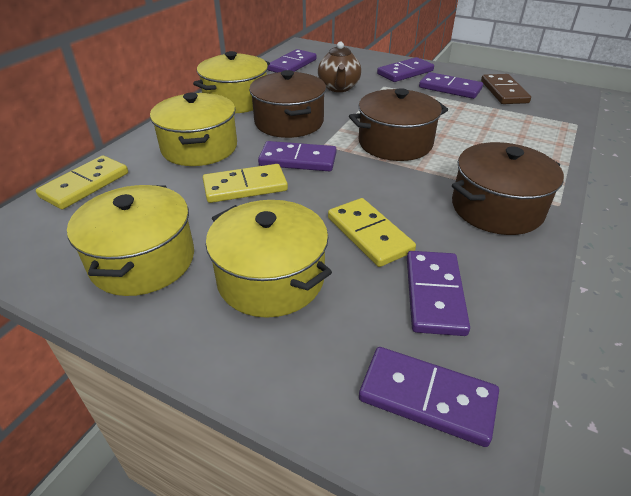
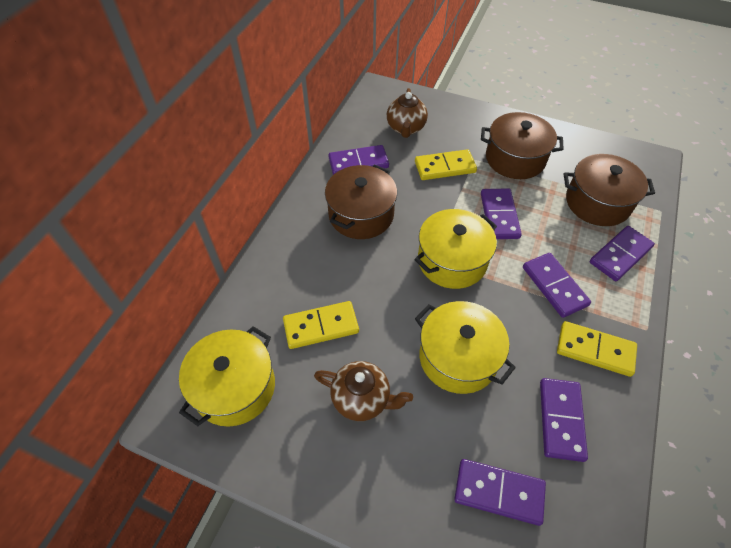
brown domino: 1 -> 0
brown teapot: 1 -> 2
yellow pot: 4 -> 3

